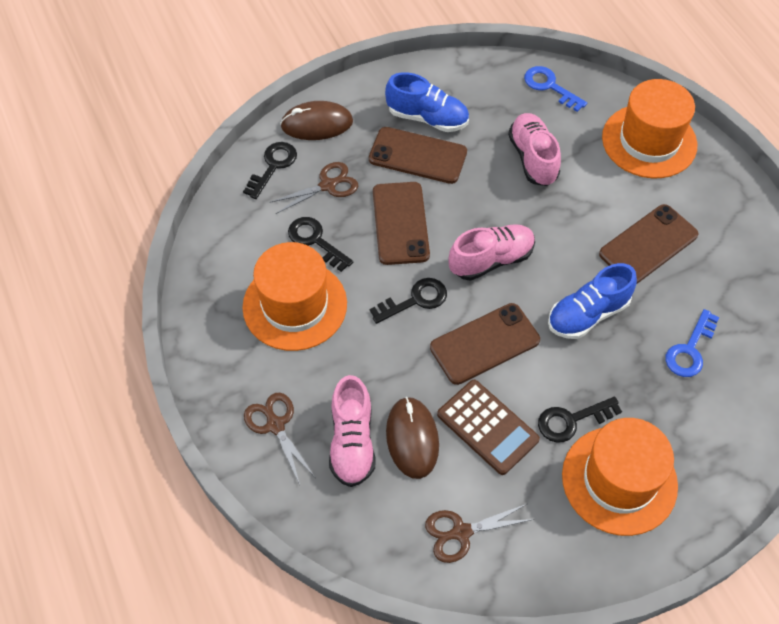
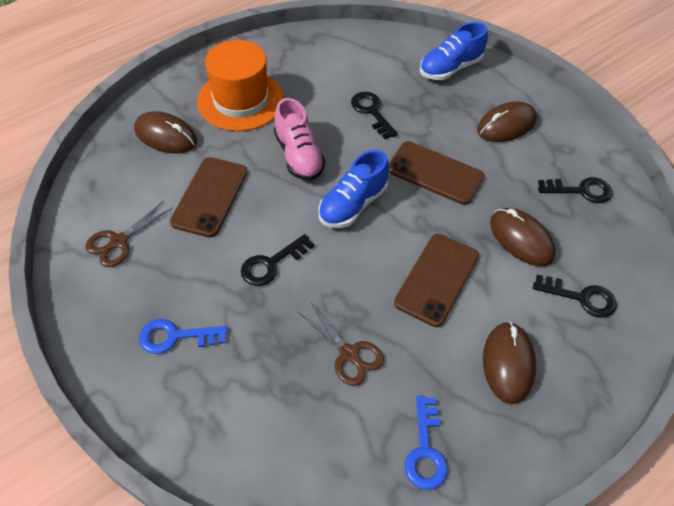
brown calculator: 1 -> 0
brown mouse: 2 -> 4
brown phone: 4 -> 3
brown scissors: 3 -> 2
orange hat: 3 -> 1
pink shoe: 3 -> 1

